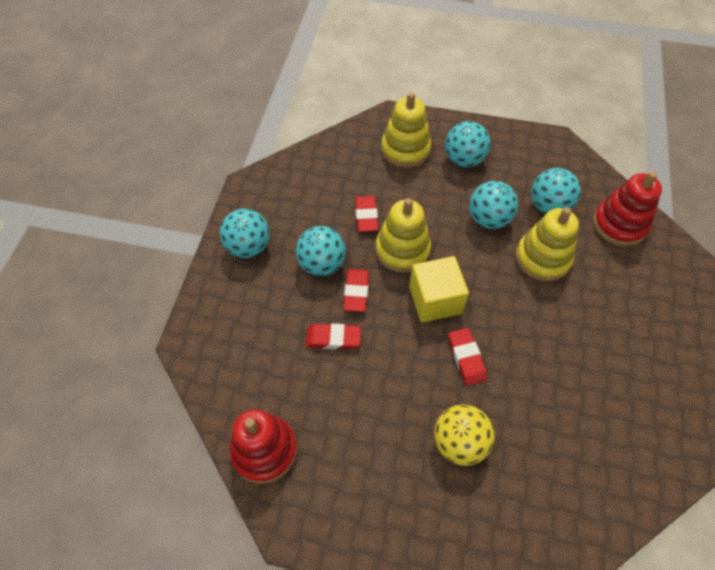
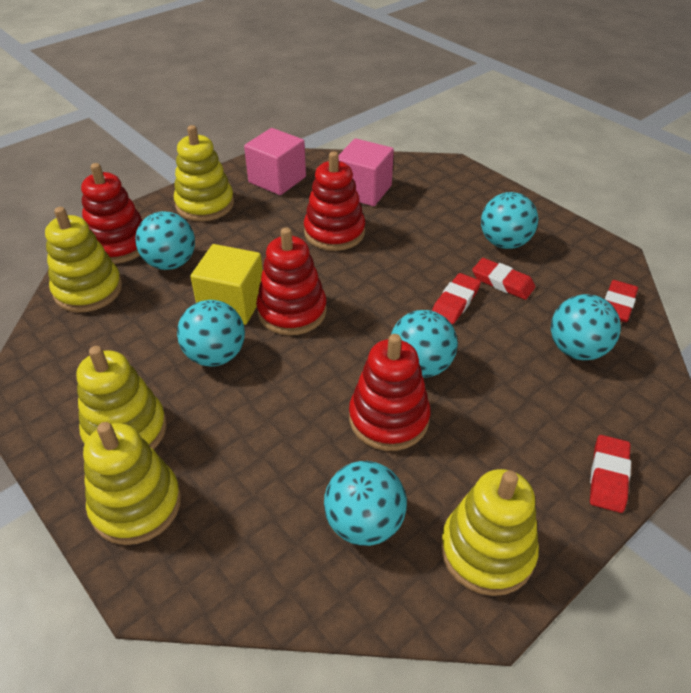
pink cube: 0 -> 2
red stacking toy: 2 -> 4
turquoise ball: 5 -> 6
yellow ball: 1 -> 0
yellow stacking toy: 3 -> 5

